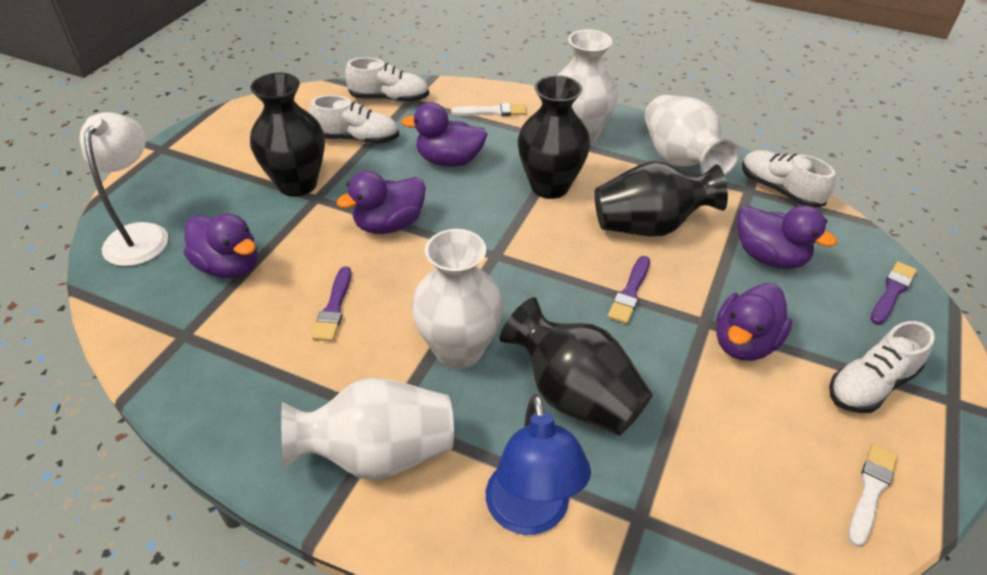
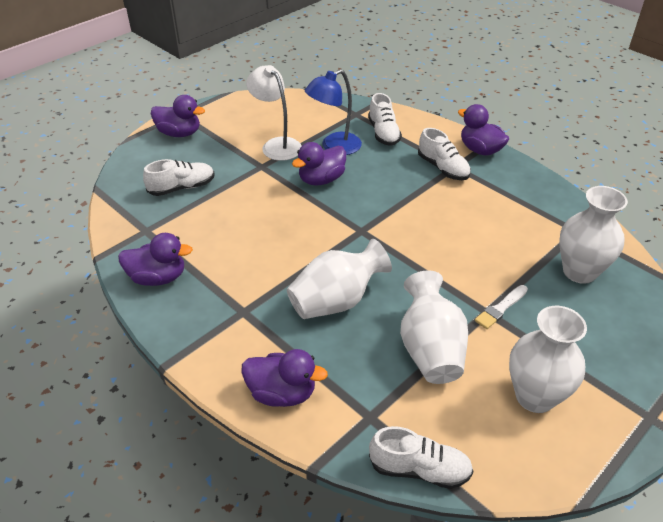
black vase: 4 -> 0
purple brush: 3 -> 0
white brush: 2 -> 1

